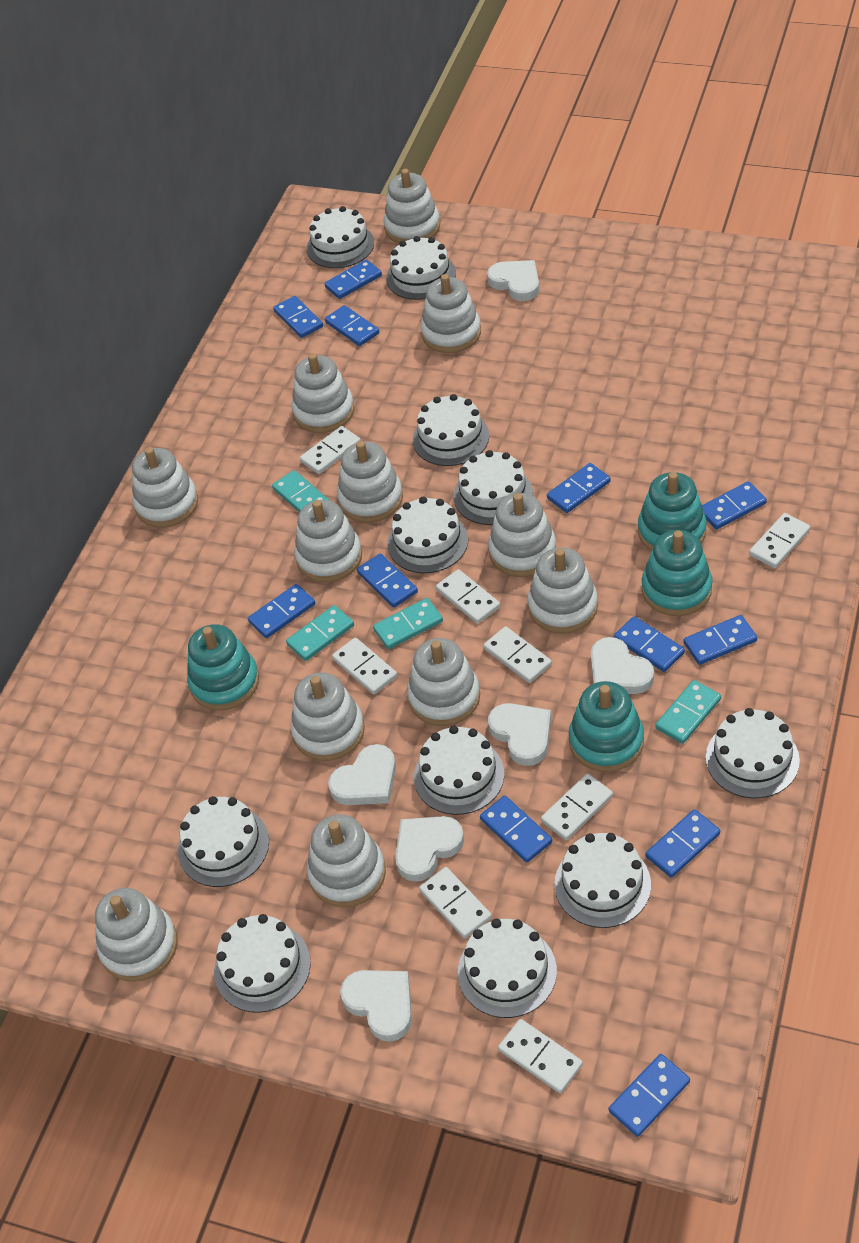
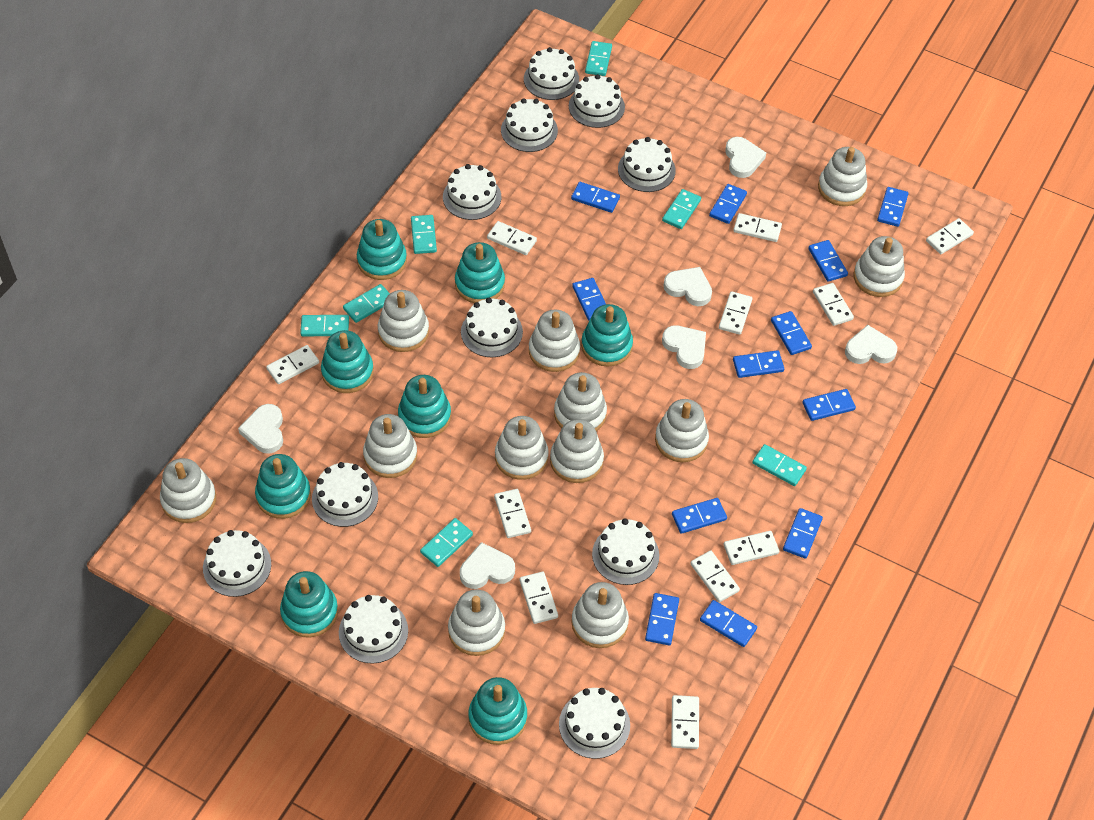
turquoise domino: 4 -> 7
turquoise stacking toy: 4 -> 8
white domino: 8 -> 11

